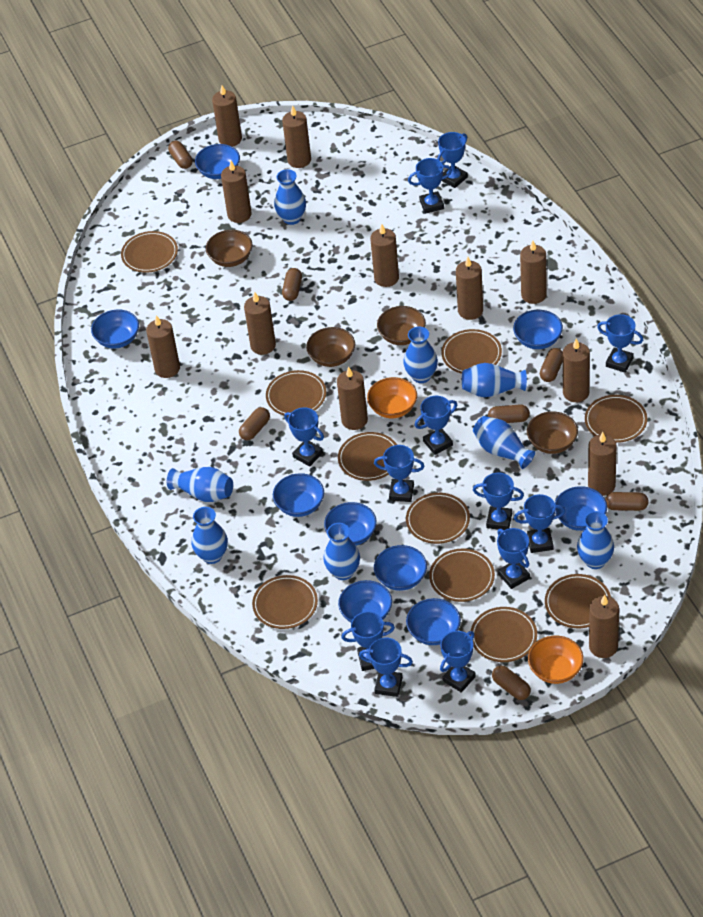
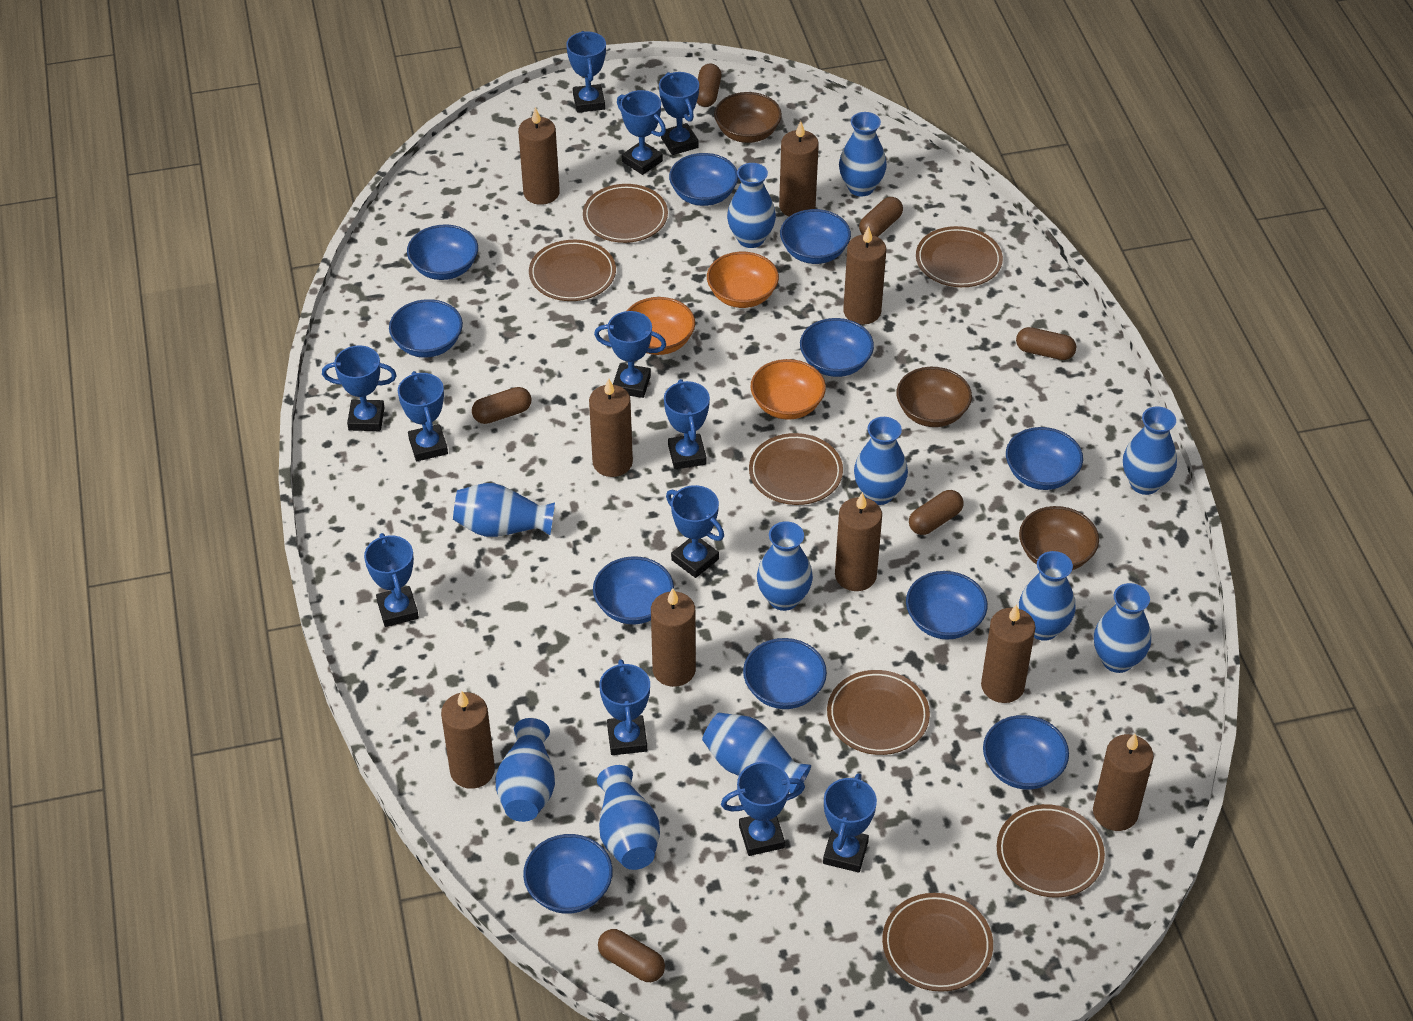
blue bowl: 9 -> 11
blue vase: 8 -> 11
brown bowl: 4 -> 3
brown candle: 12 -> 9
brown capsule: 7 -> 6
brown plate: 10 -> 7
orange bowl: 2 -> 3

